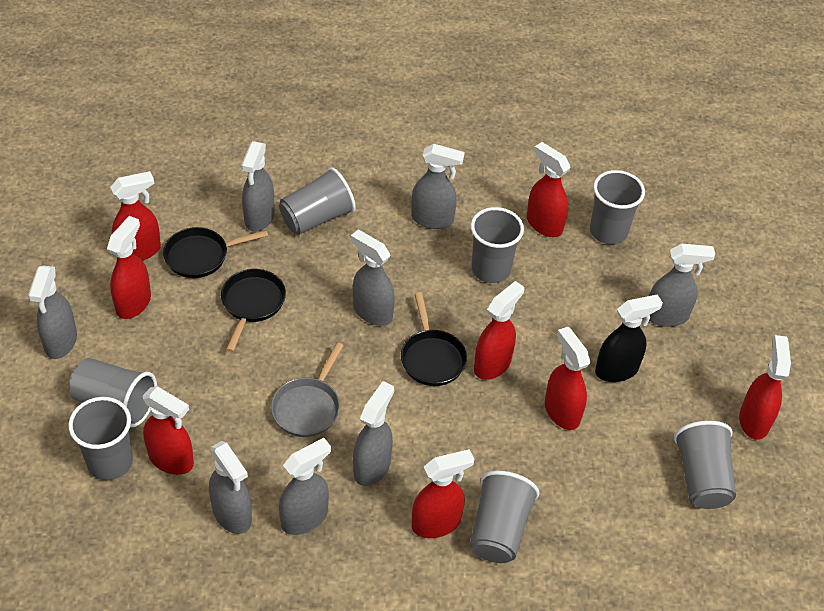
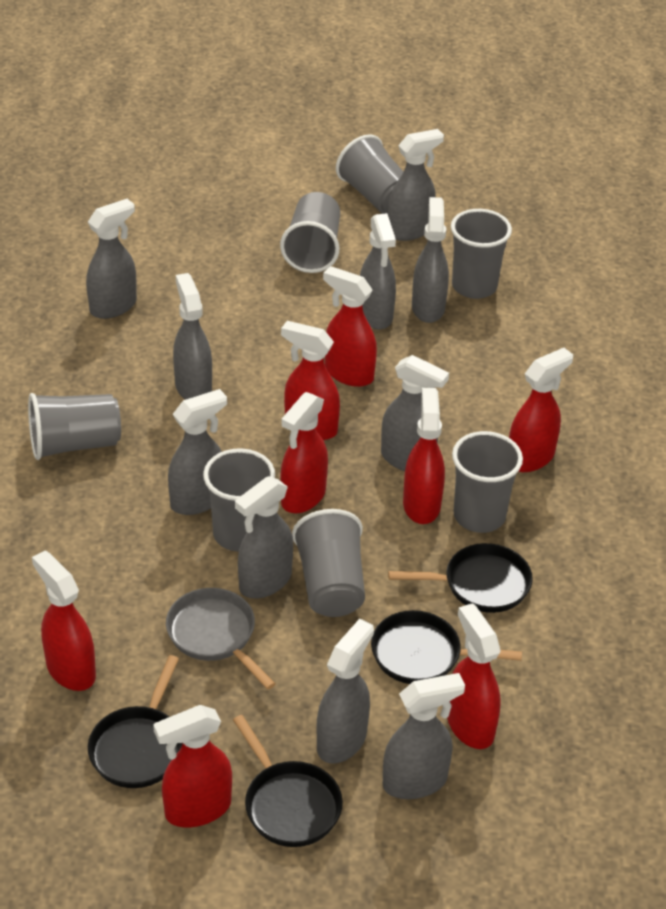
black pan: 3 -> 4
black spray bottle: 1 -> 0
grey spray bottle: 8 -> 10

